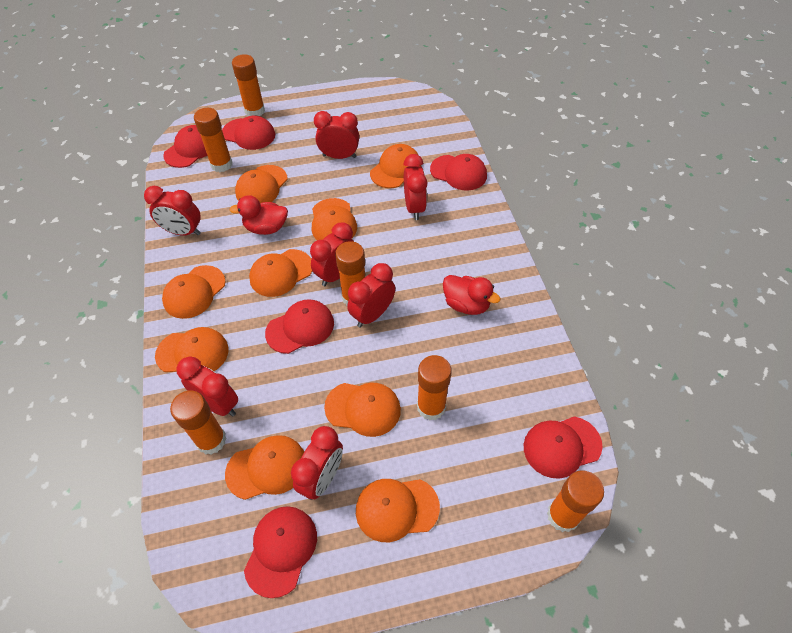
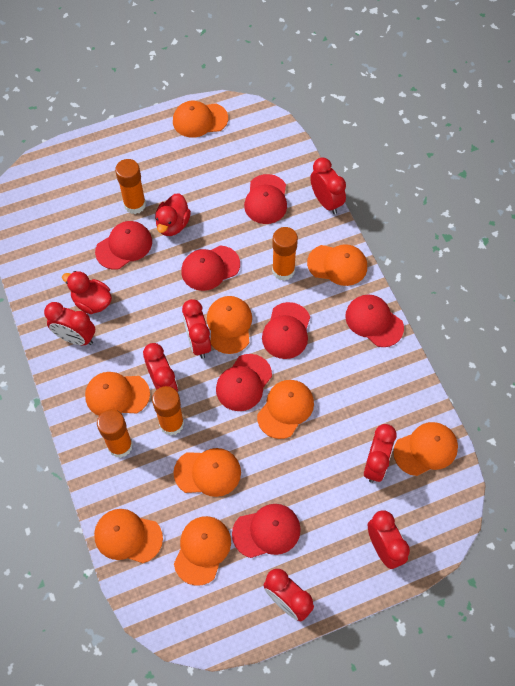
orange glue stick: 6 -> 4
red cap: 6 -> 7

